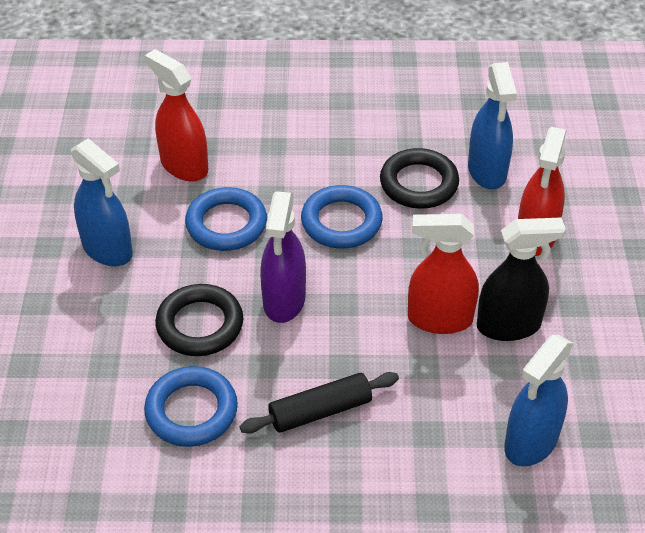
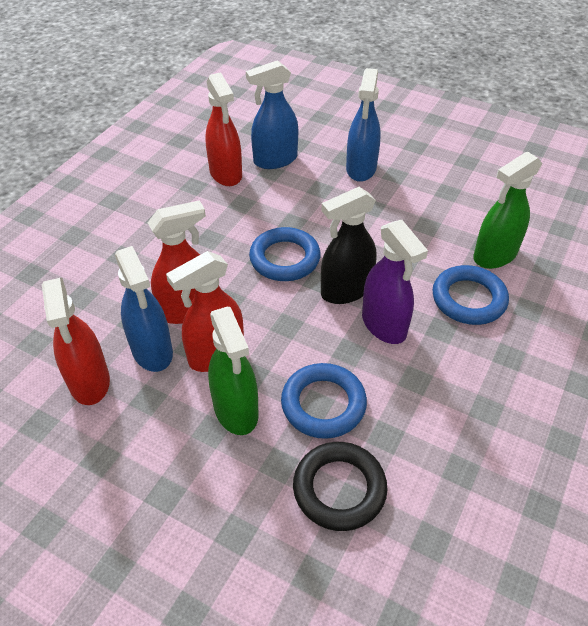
black ring: 2 -> 1
black rolling pin: 1 -> 0
green spray bottle: 0 -> 2
red spray bottle: 3 -> 4

